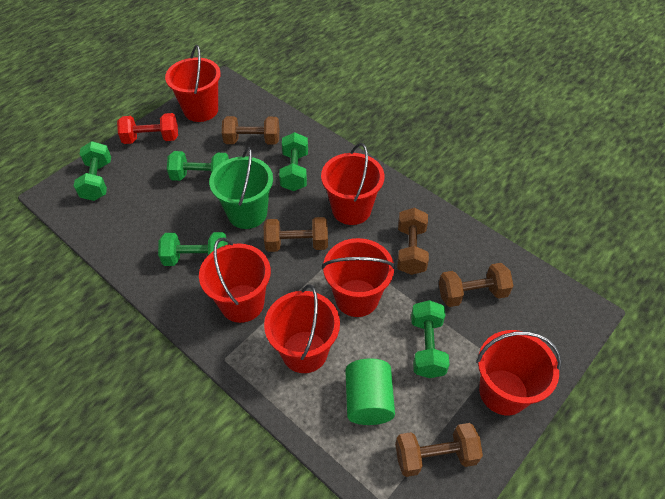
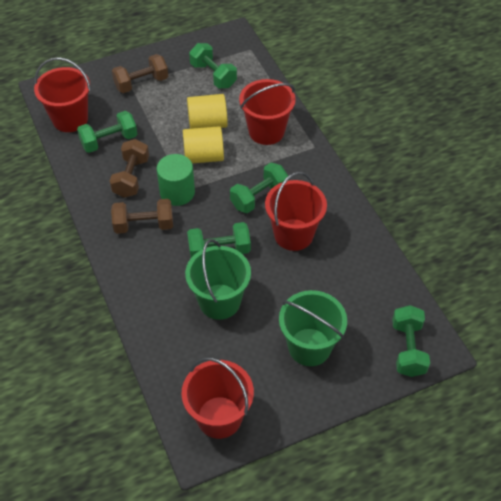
brown dumbbell: 5 -> 3
green bucket: 1 -> 2
red bucket: 6 -> 4
red dumbbell: 1 -> 0
yellow cylinder: 0 -> 2

